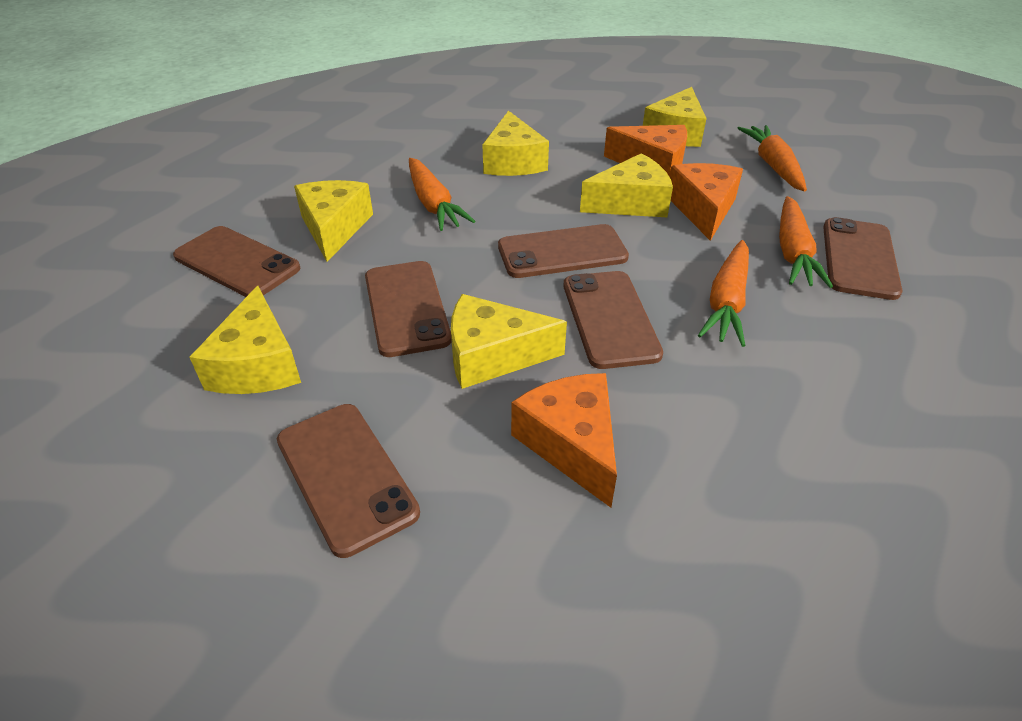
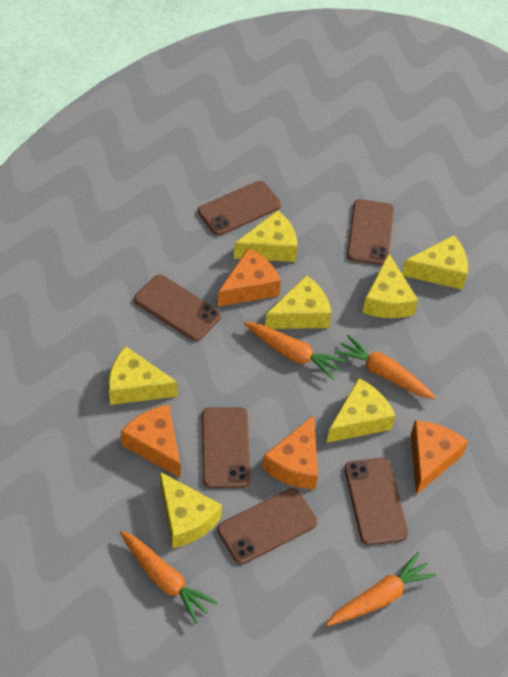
orange cheese: 3 -> 4
yellow cheese: 6 -> 7

